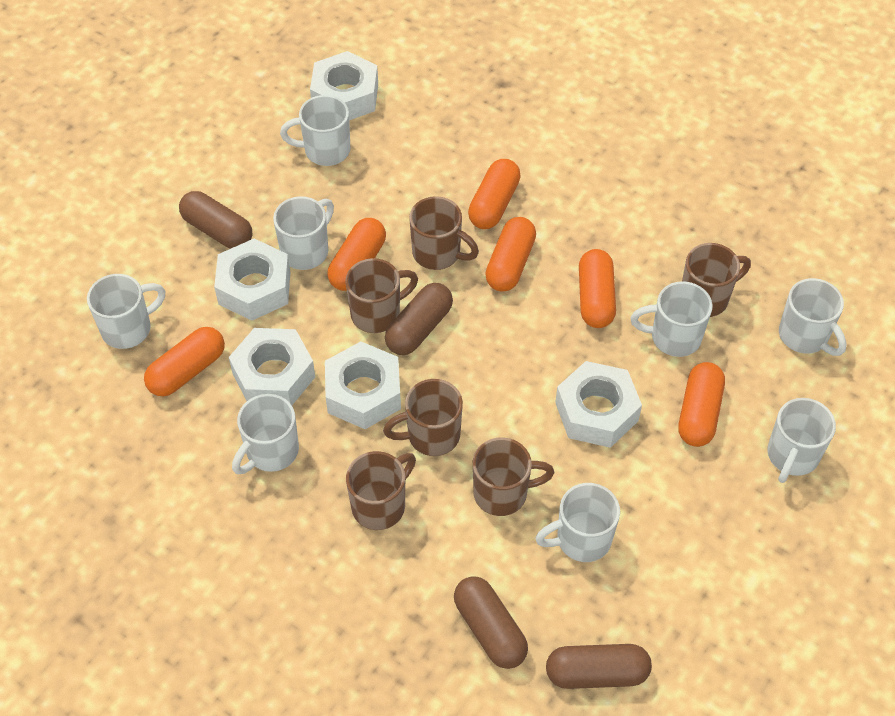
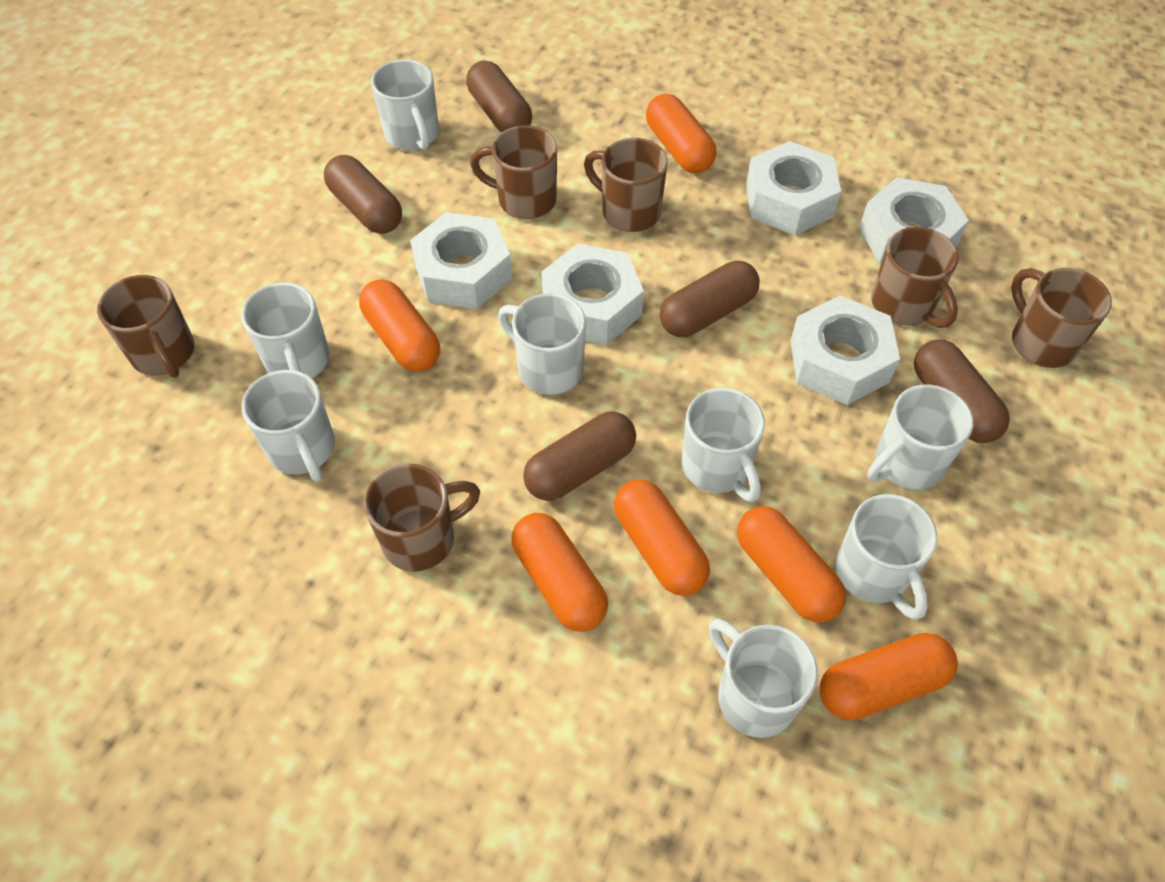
brown capsule: 4 -> 5

